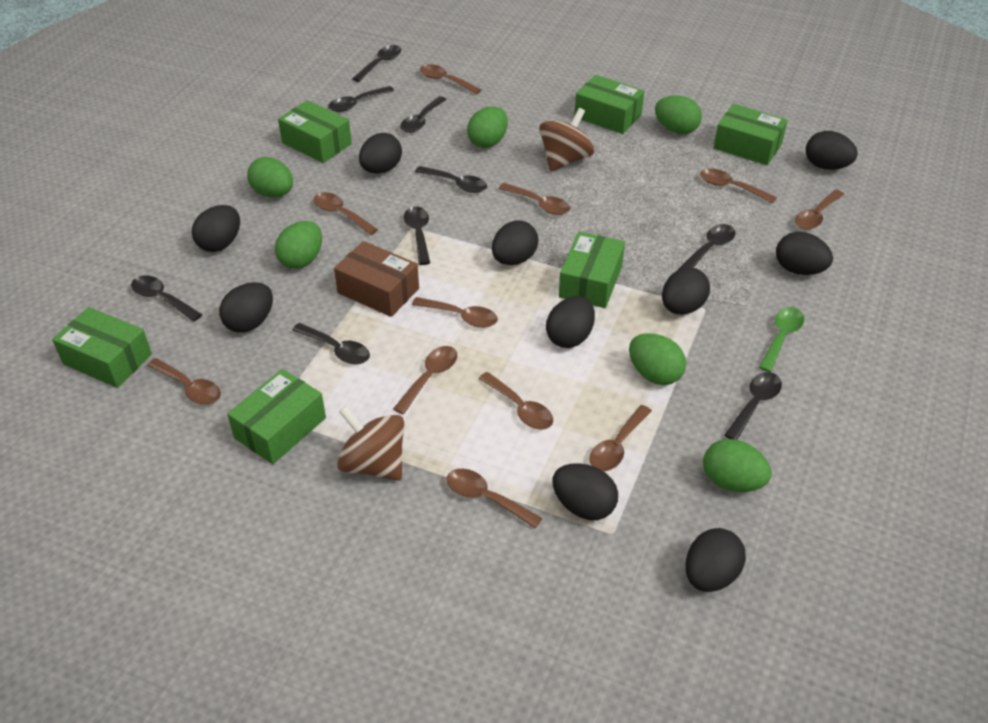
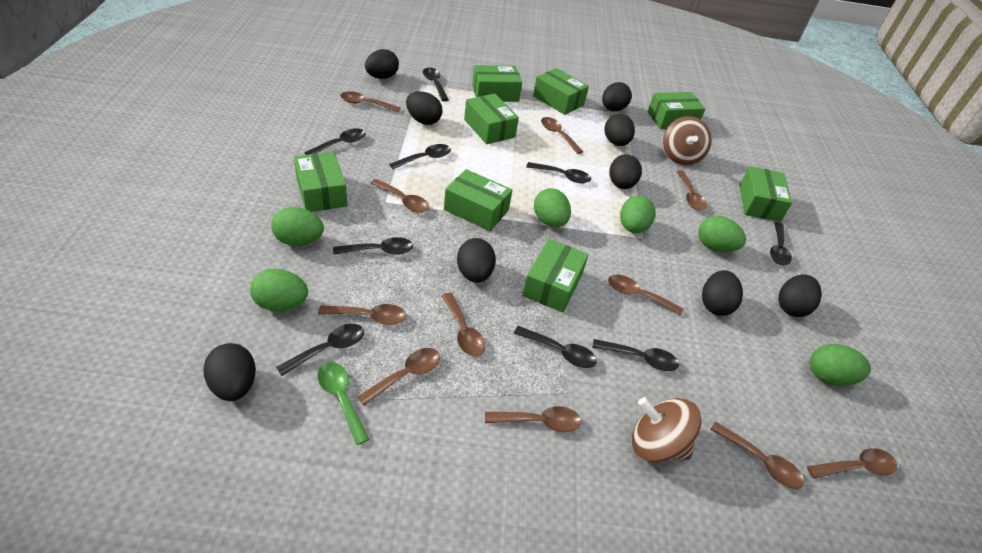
black egg: 10 -> 9
brown box: 1 -> 0
green box: 6 -> 8

